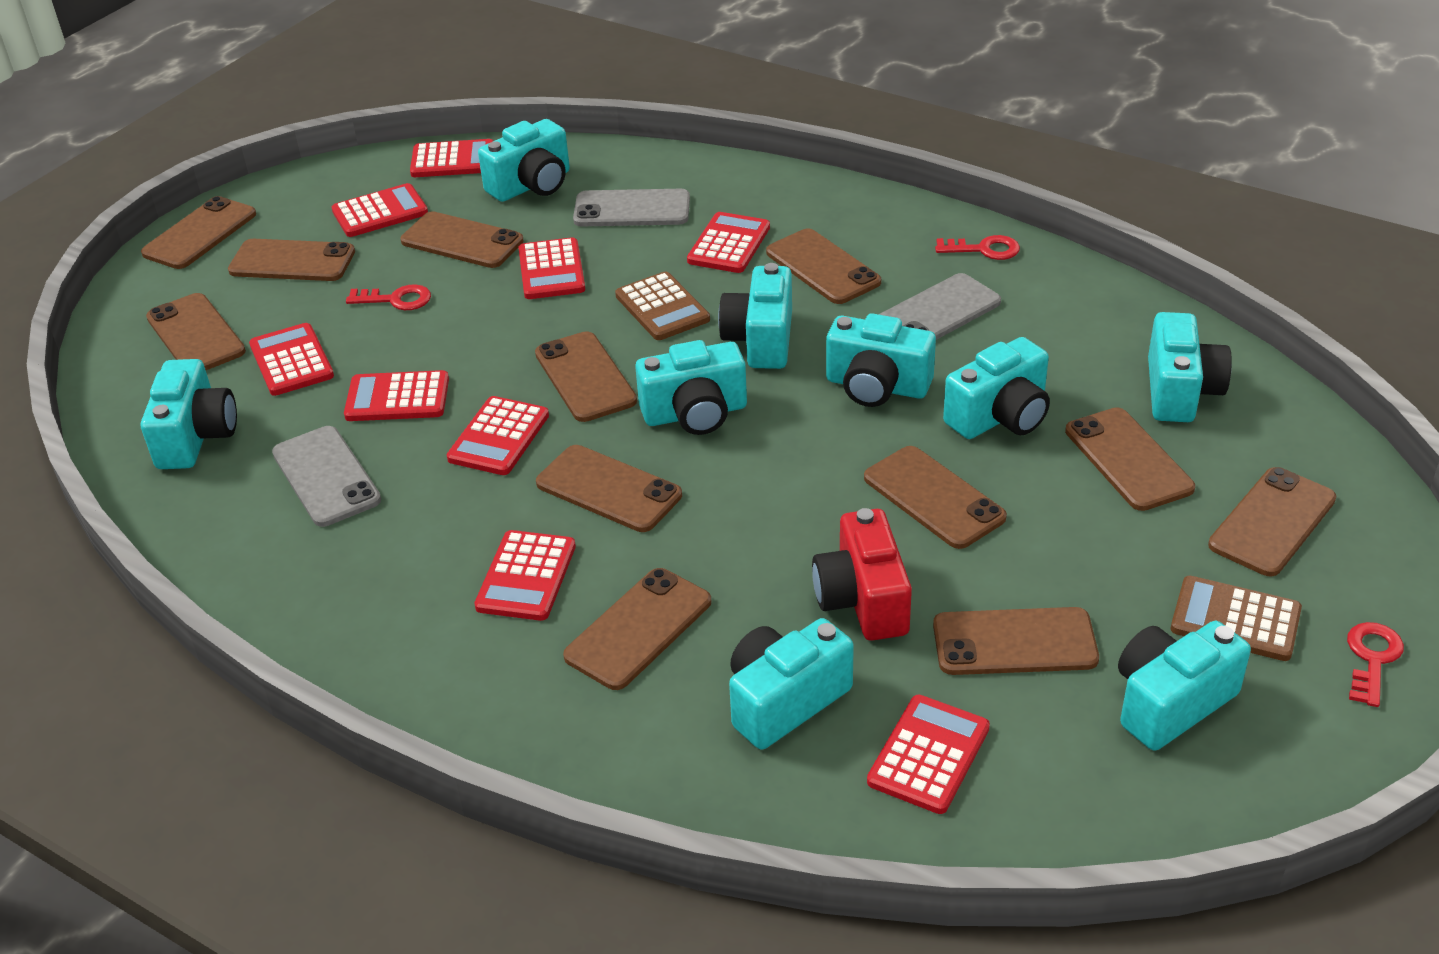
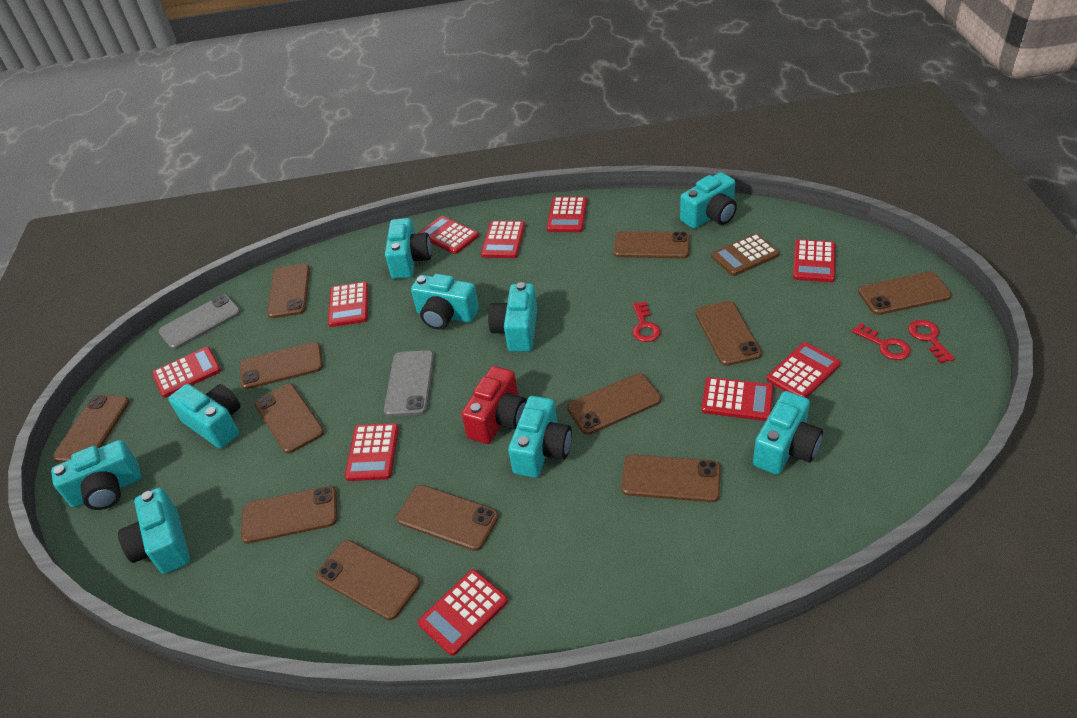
brown calculator: 2 -> 1
grey phone: 3 -> 2
red calculator: 9 -> 10

